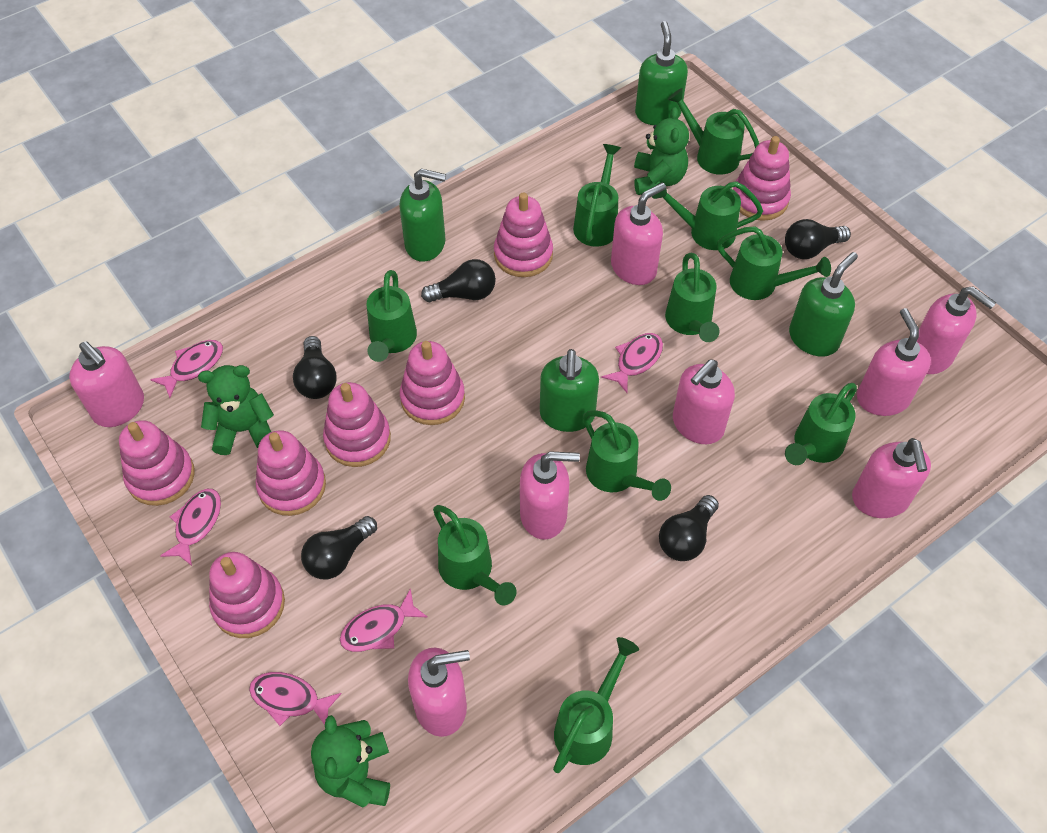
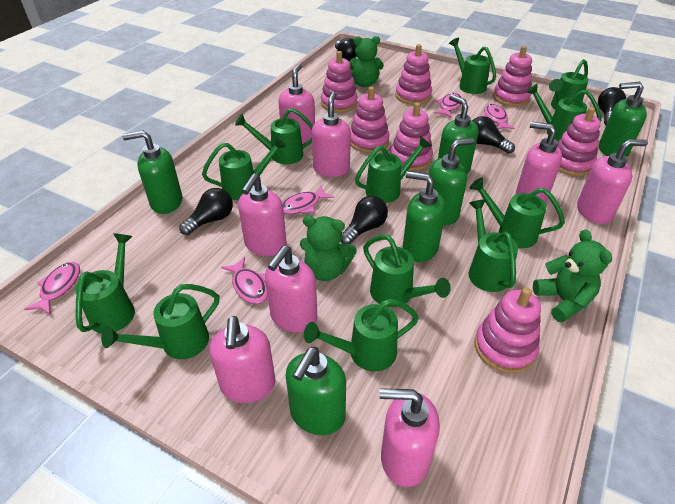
green soap dispenser: 4 -> 6
green watering can: 10 -> 12

